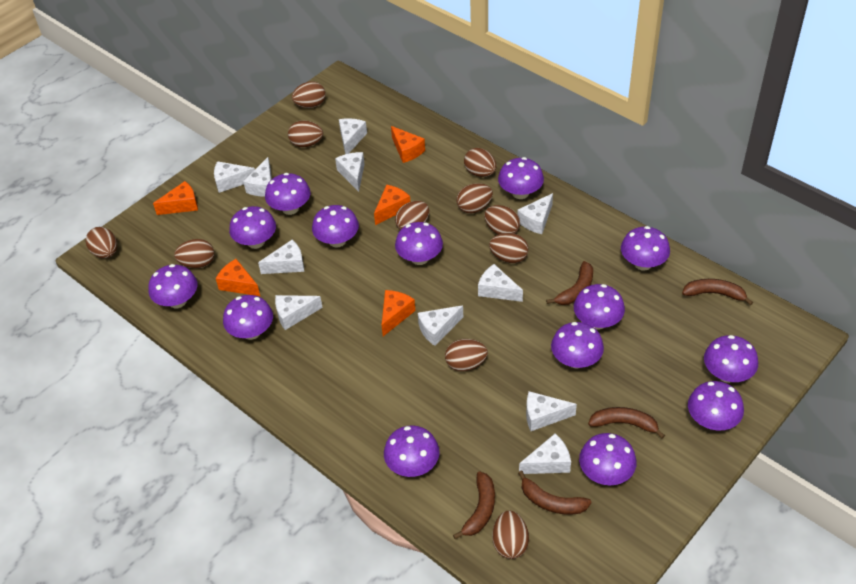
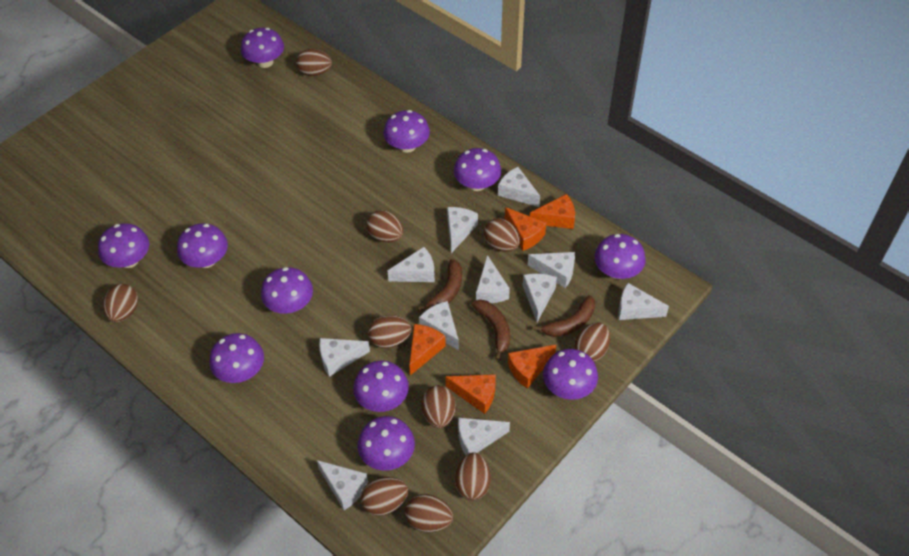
brown banana: 5 -> 3
brown egg: 11 -> 10
purple mushroom: 14 -> 11

